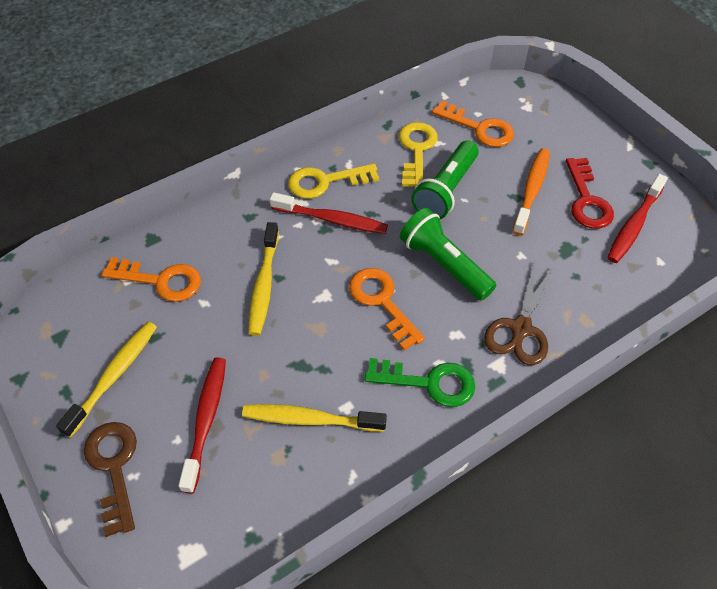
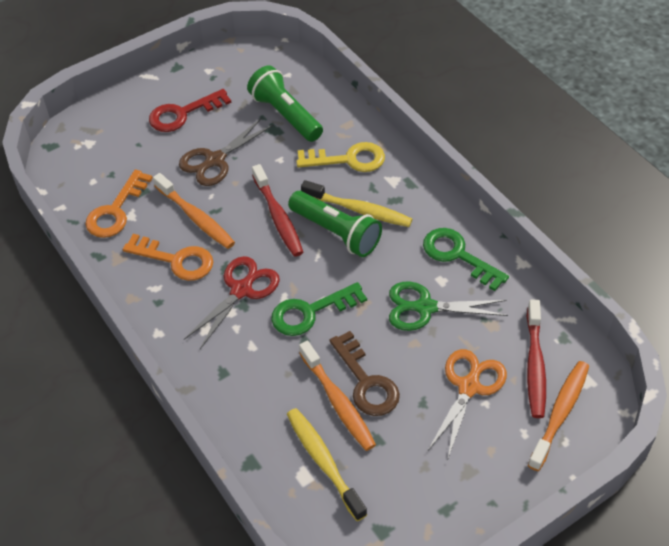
green key: 1 -> 2
green scissors: 0 -> 1
orange key: 3 -> 2
orange scissors: 0 -> 1
orange toothbrush: 1 -> 3
red scissors: 0 -> 1
red toothbrush: 3 -> 2
yellow key: 2 -> 1
yellow toothbrush: 3 -> 2

